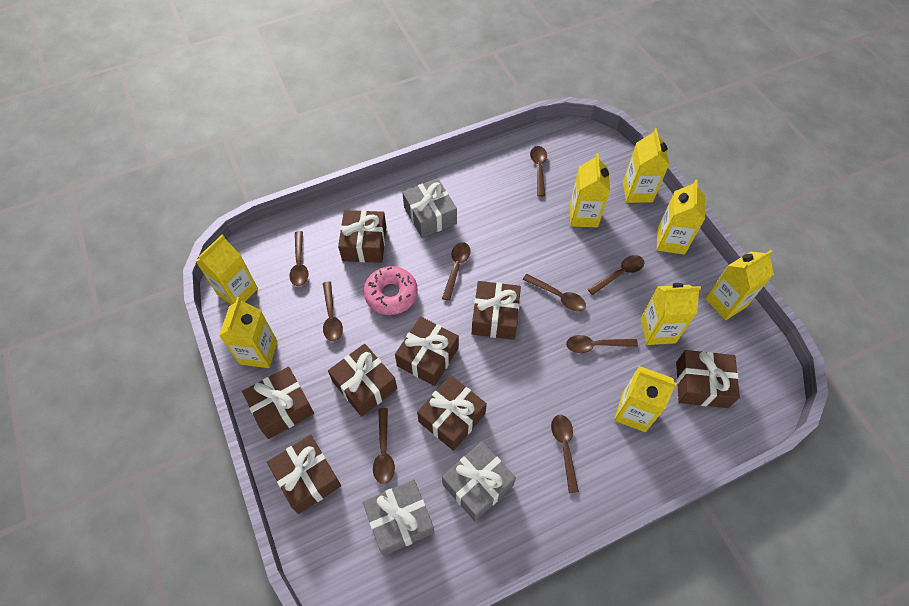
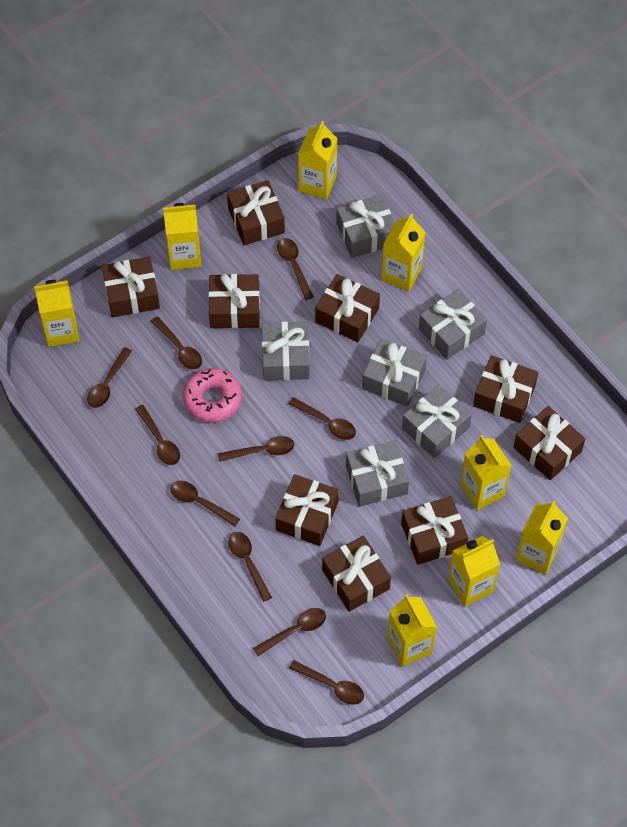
brown gift: 8 -> 9
brown spoon: 9 -> 10
grey gift: 3 -> 6

